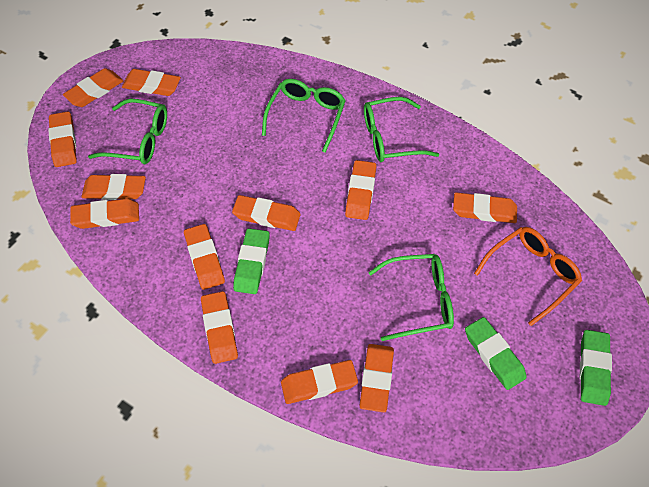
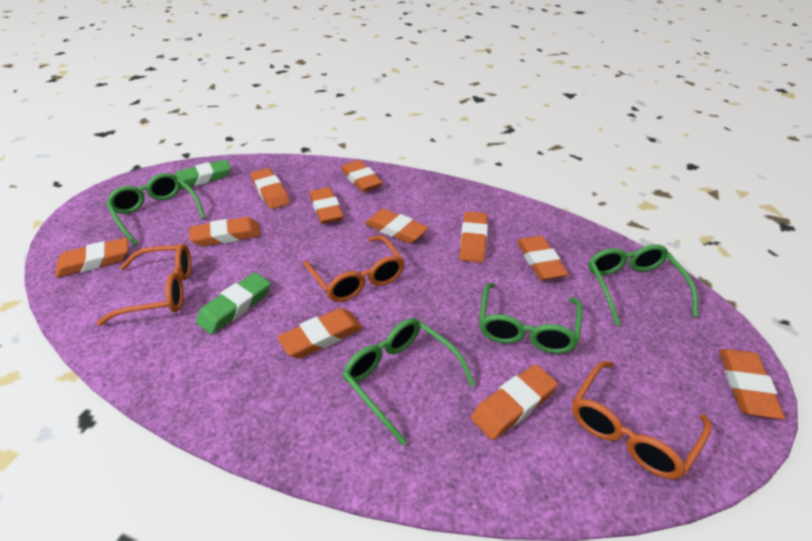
green eraser: 3 -> 2
orange eraser: 12 -> 11
orange glasses: 1 -> 3

